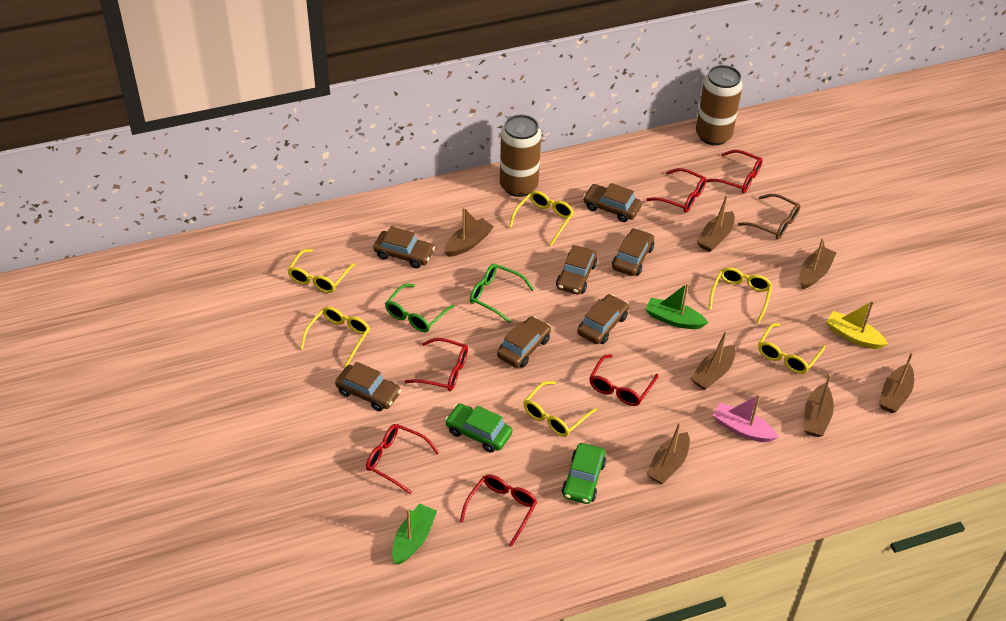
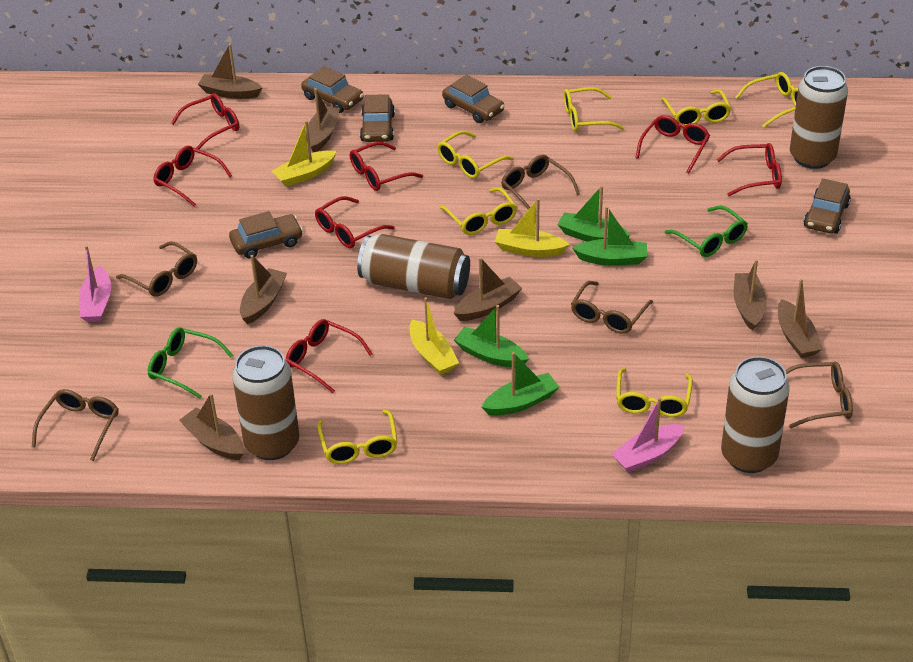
brown can: 2 -> 4
brown car: 7 -> 5
brown glasses: 1 -> 5
green boat: 2 -> 4
green car: 2 -> 0
pink boat: 1 -> 2
red glasses: 6 -> 7
yellow boat: 1 -> 3
yellow glasses: 6 -> 7

